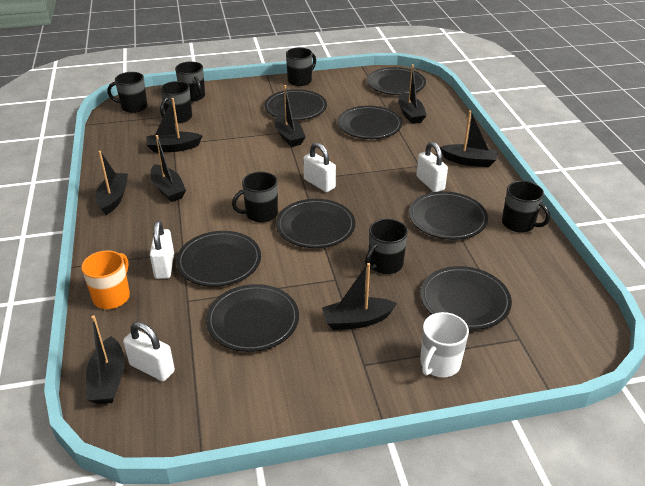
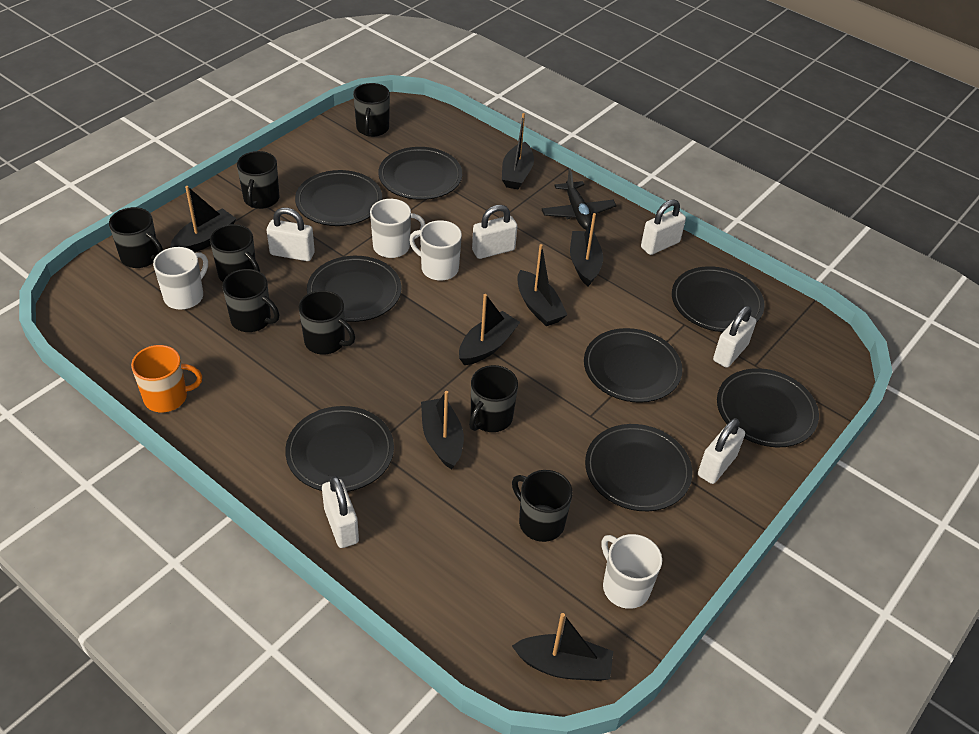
black boat: 8 -> 7
black mug: 7 -> 8
black plane: 0 -> 1
white mug: 1 -> 4
white padlock: 4 -> 6

